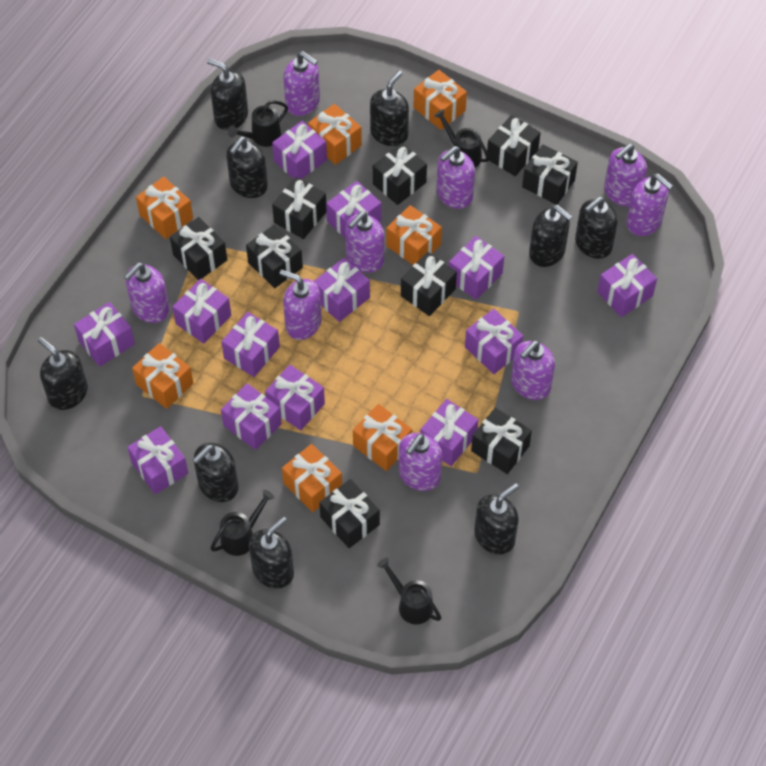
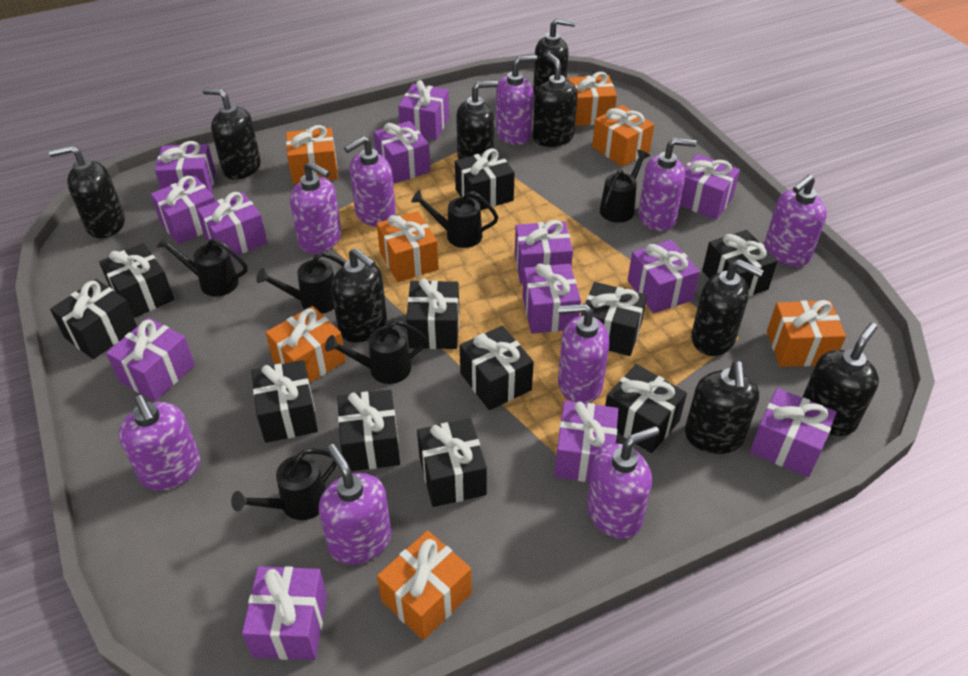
black gift: 9 -> 11
black watering can: 4 -> 6

